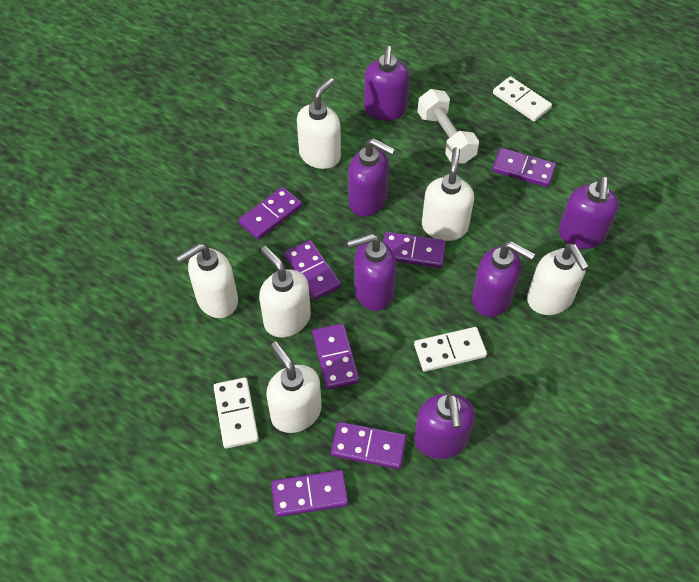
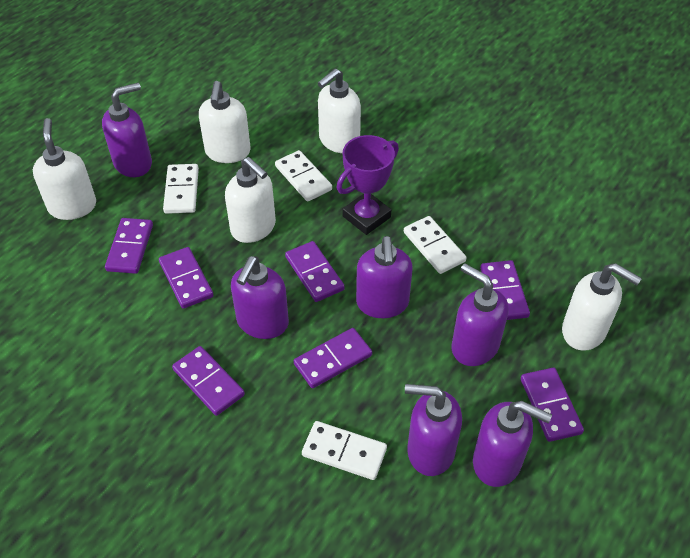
purple trophy: 0 -> 1
white domino: 3 -> 4
white dumbbell: 1 -> 0
white soap dispenser: 6 -> 5

